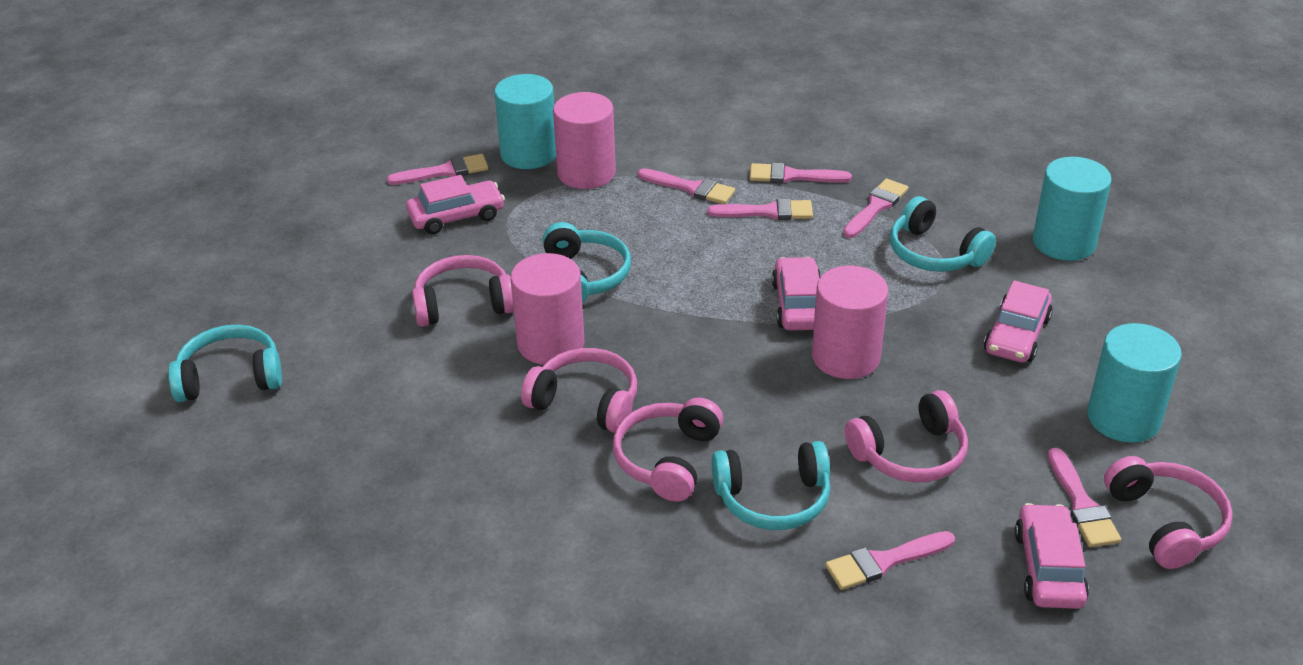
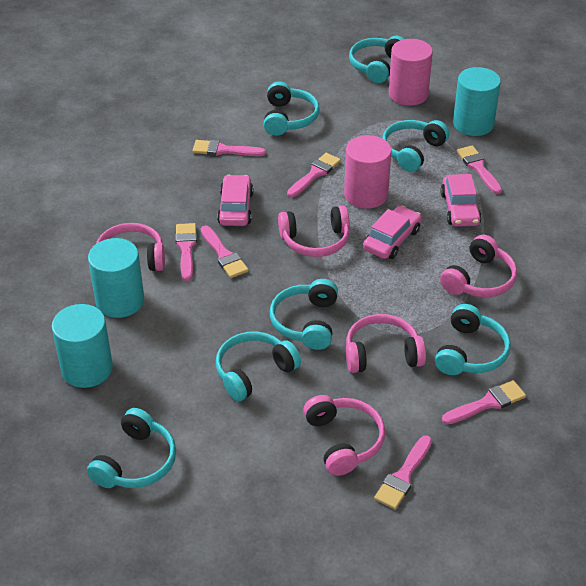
pink car: 4 -> 3
pink cylinder: 3 -> 2
turquoise headphones: 4 -> 7

